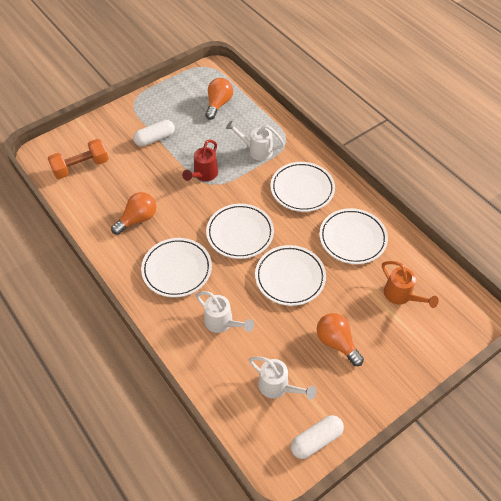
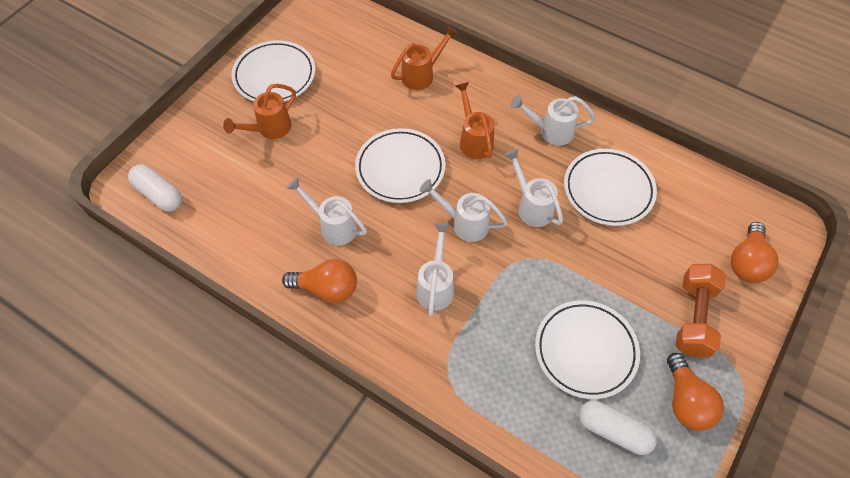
orange watering can: 1 -> 3
red watering can: 1 -> 0
white plate: 5 -> 4
white watering can: 3 -> 5

